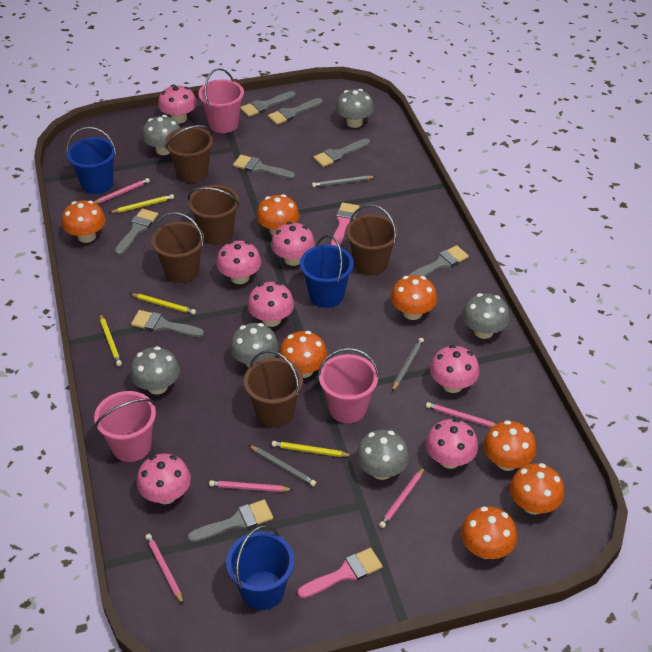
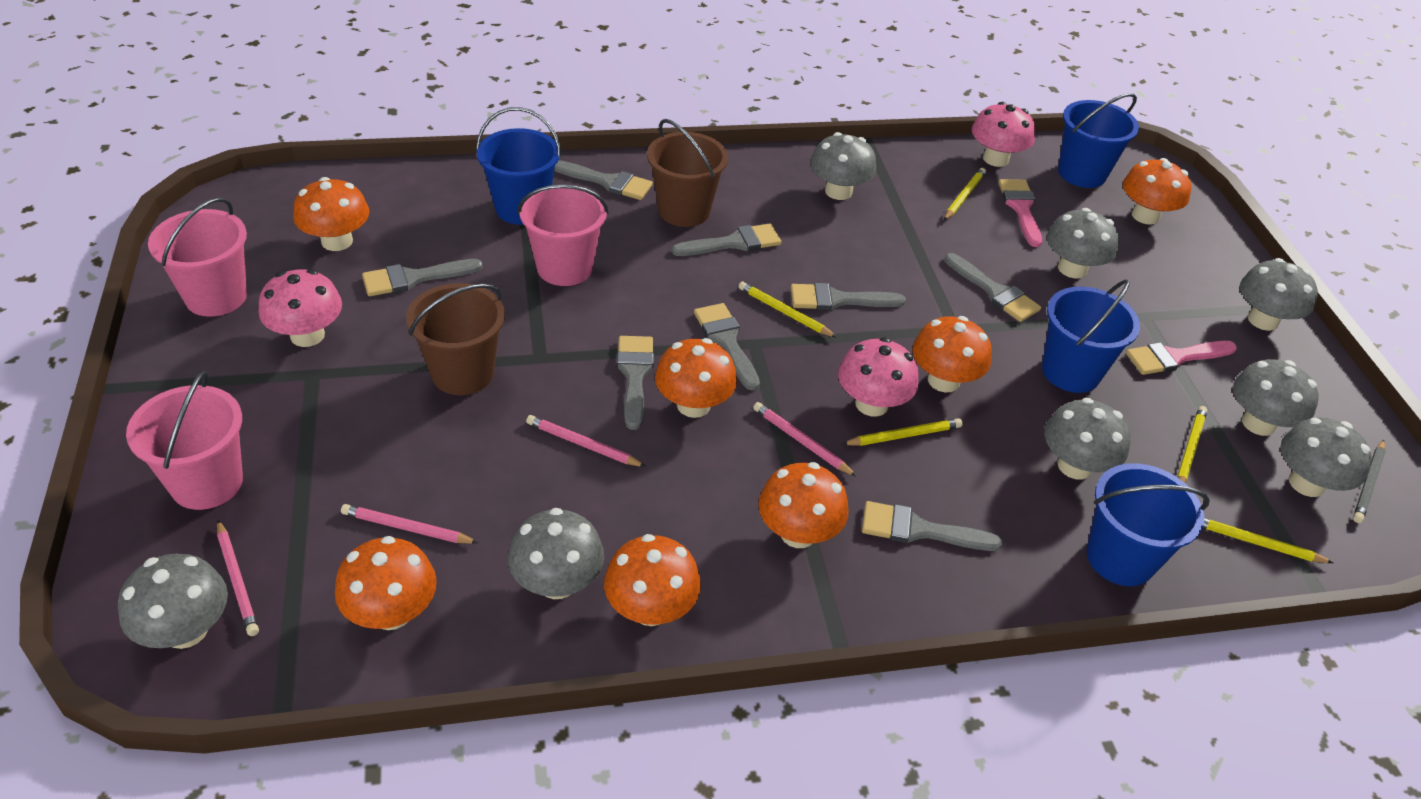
blue bucket: 3 -> 4
brown bucket: 5 -> 2
grey mushroom: 6 -> 8
grey pencil: 3 -> 1
pink mushroom: 7 -> 3
pink pencil: 5 -> 4
yellow pencil: 4 -> 5

